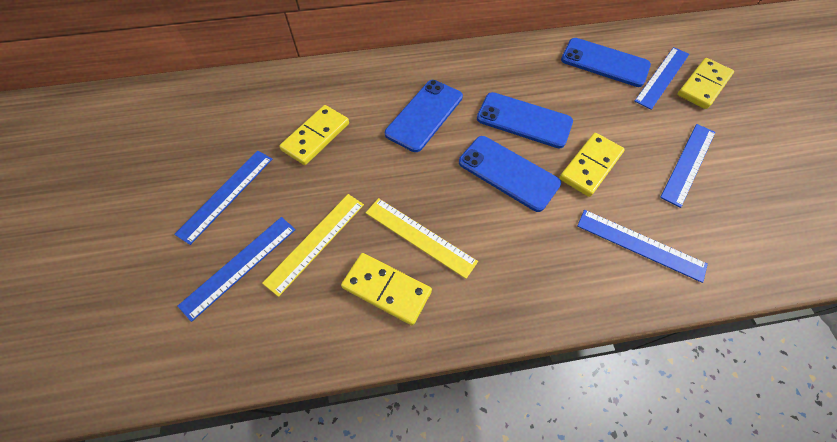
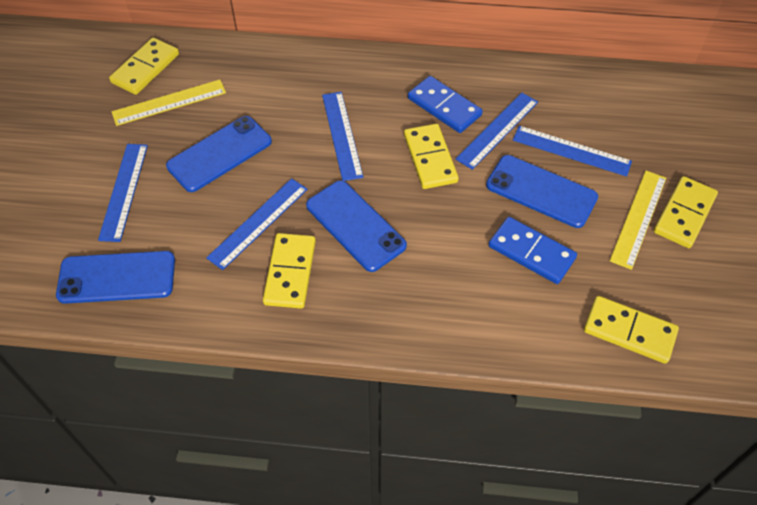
blue domino: 0 -> 2
yellow domino: 4 -> 5

